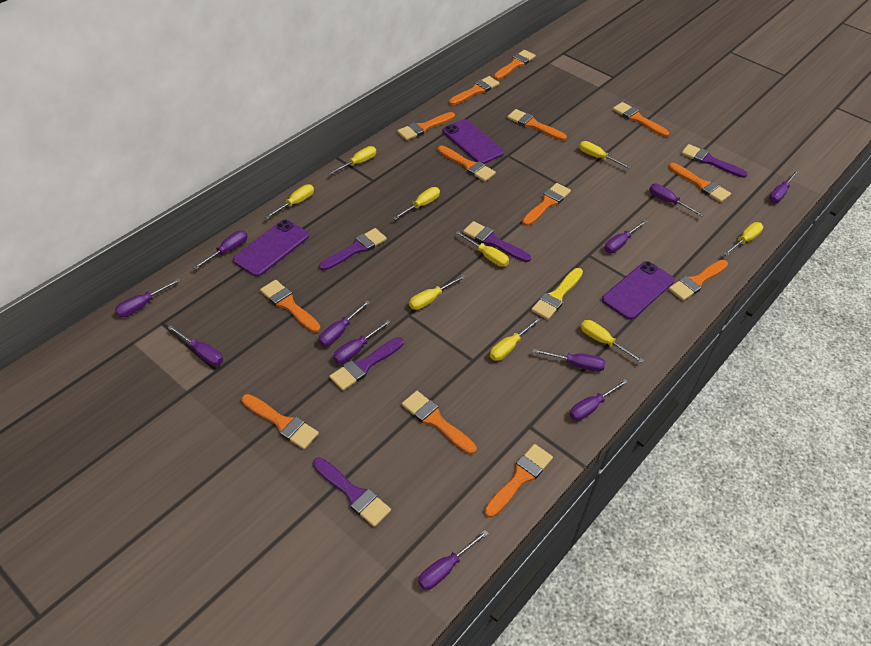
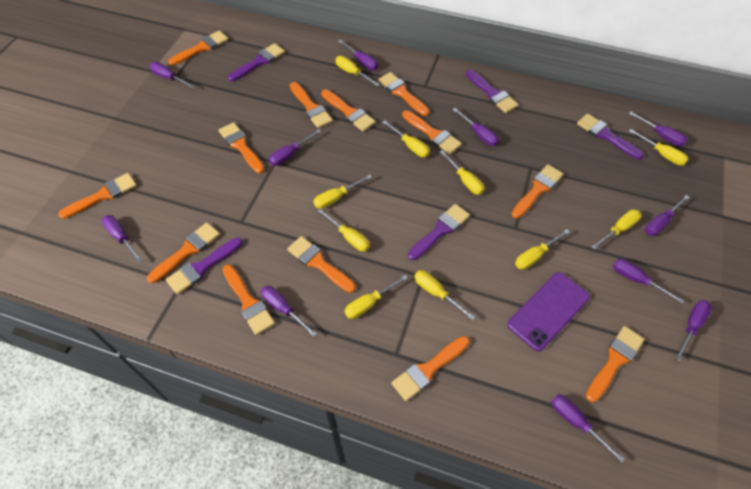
purple phone: 3 -> 1
yellow brush: 1 -> 0
yellow screwdriver: 9 -> 10

